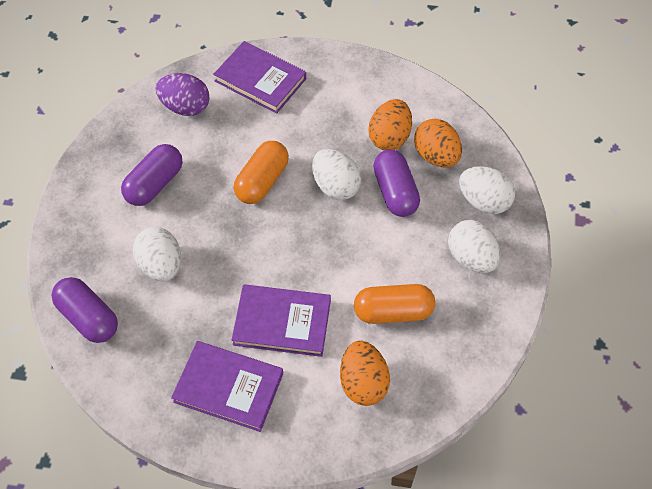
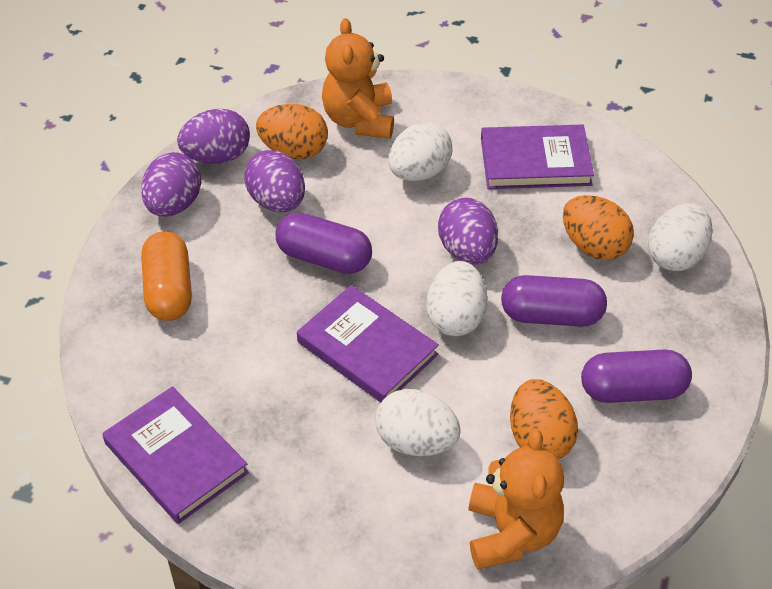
orange capsule: 2 -> 1
orange teddy bear: 0 -> 2
purple egg: 1 -> 4

